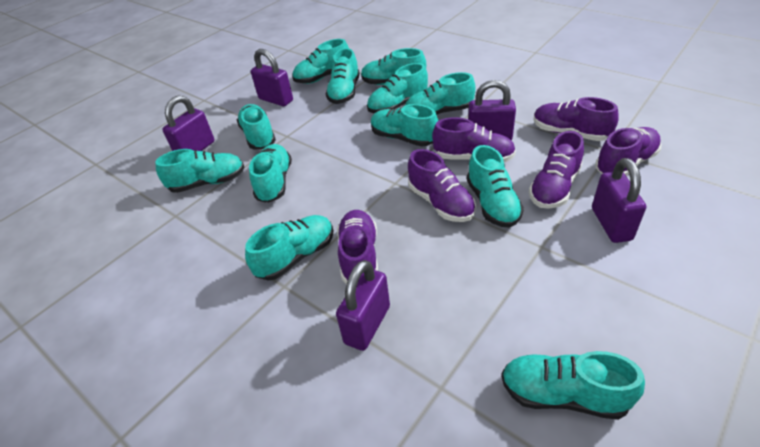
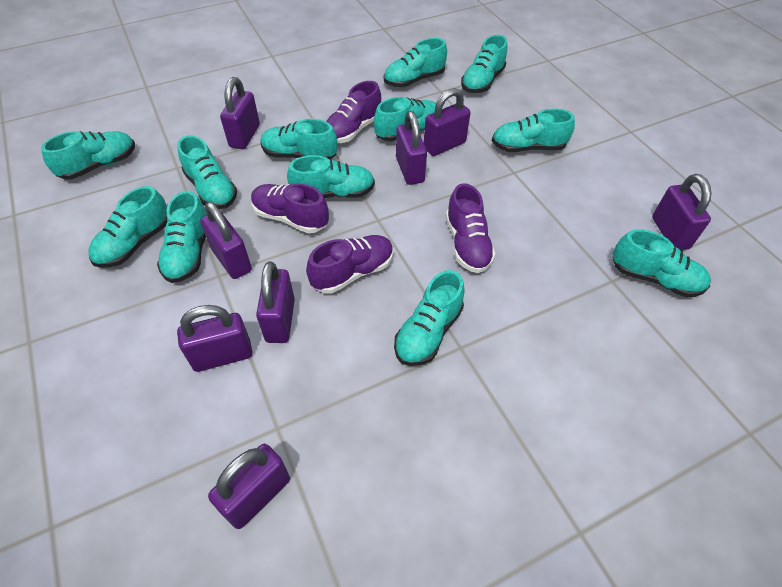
purple padlock: 5 -> 8
purple shoe: 6 -> 4

